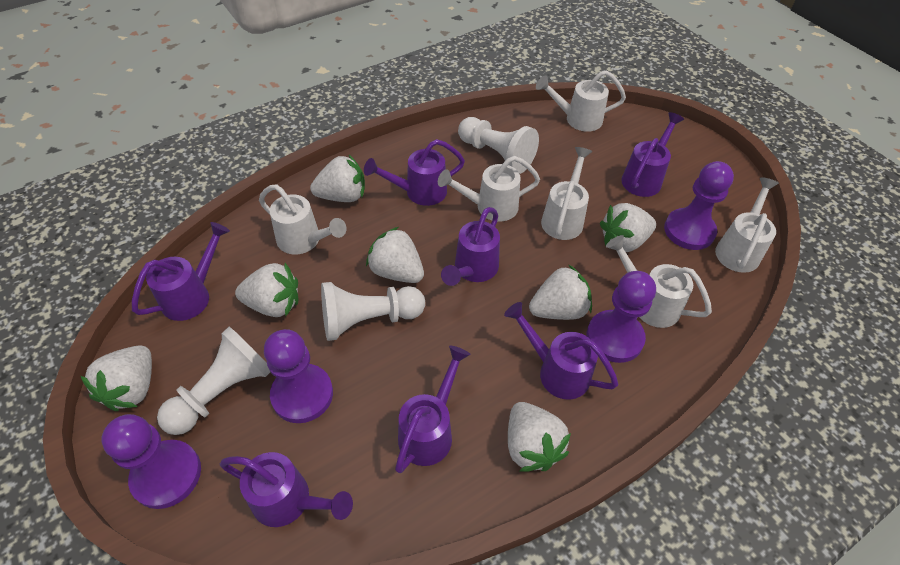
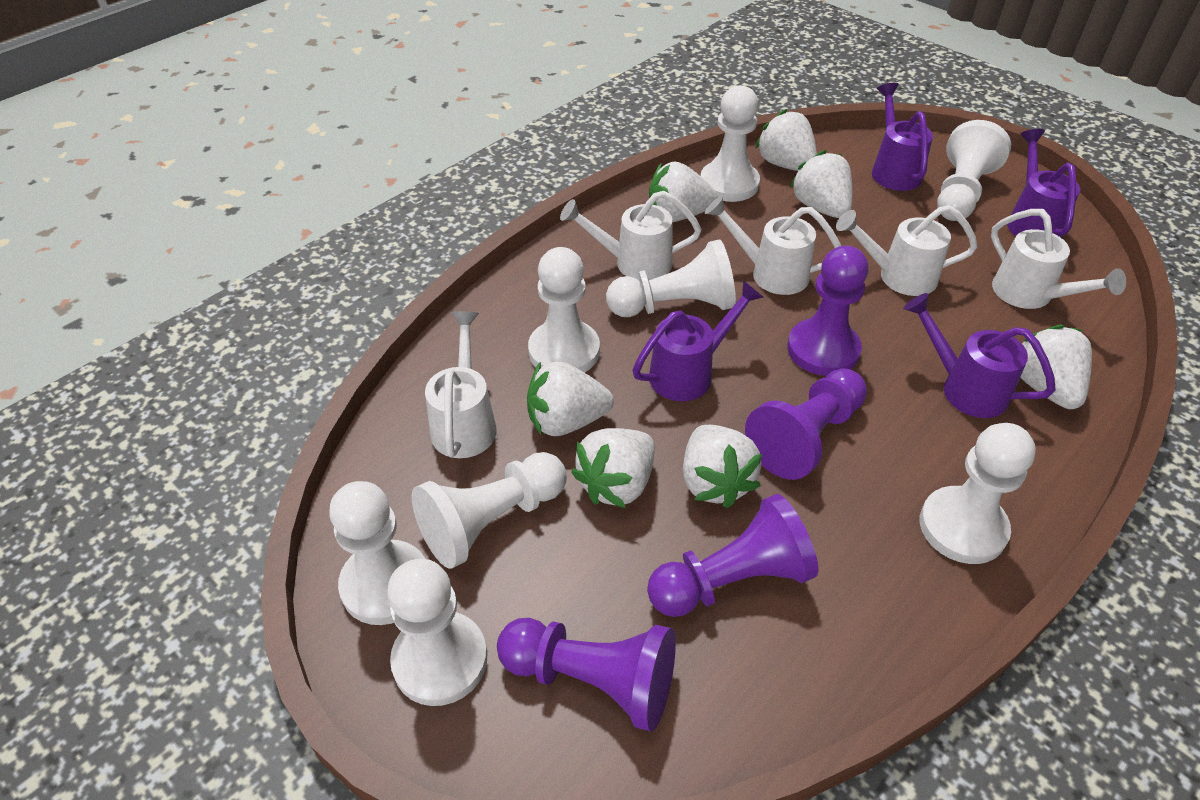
purple watering can: 7 -> 4
white pawn: 3 -> 8
white watering can: 6 -> 5

